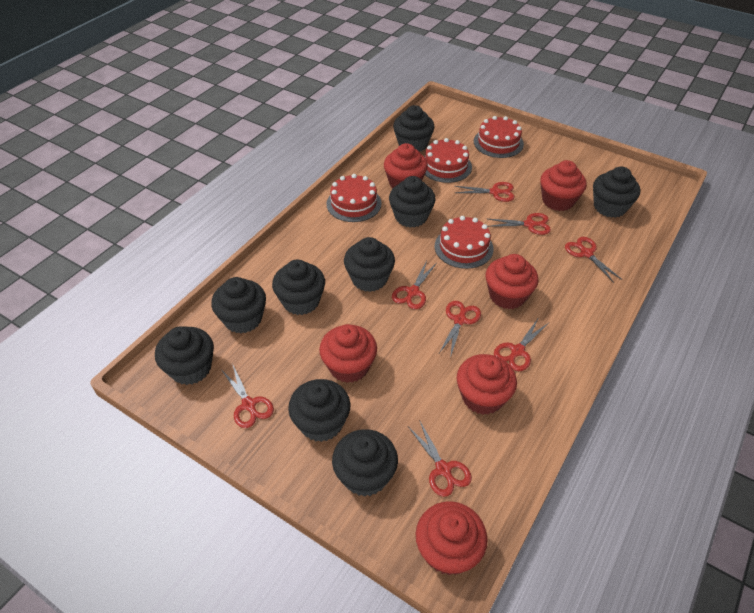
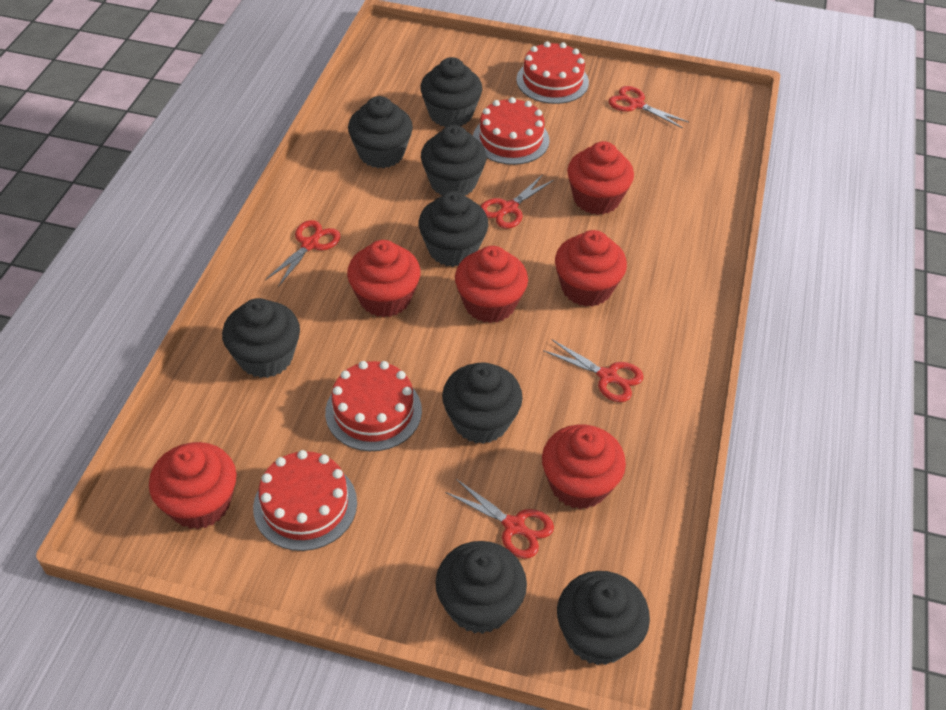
black cupcake: 9 -> 8
red scissors: 8 -> 5

